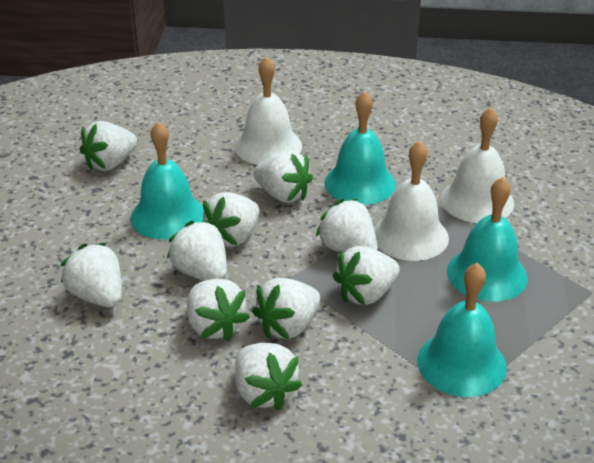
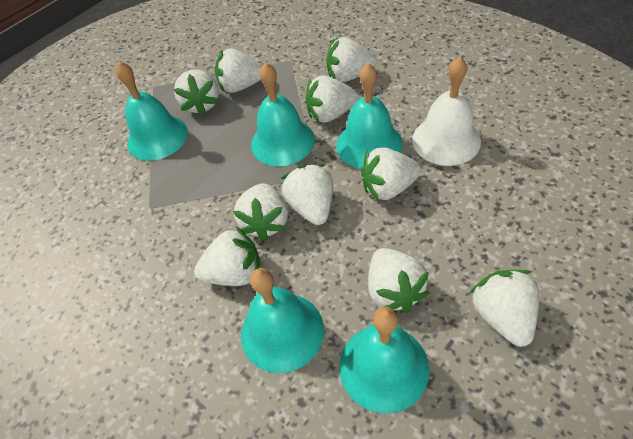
turquoise bell: 4 -> 5
white bell: 3 -> 1

